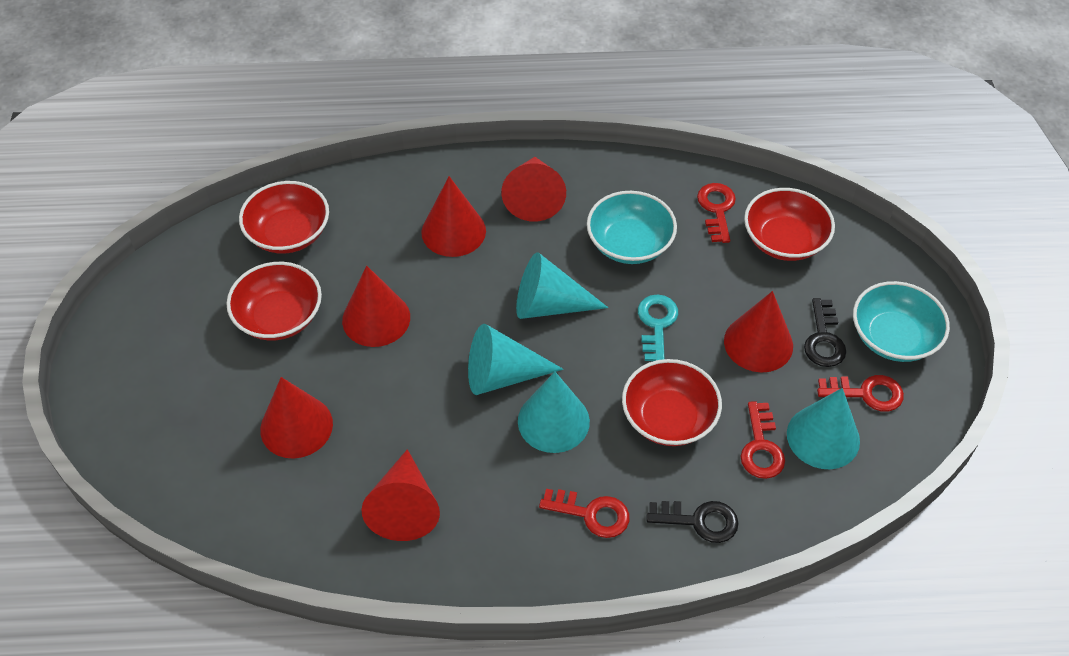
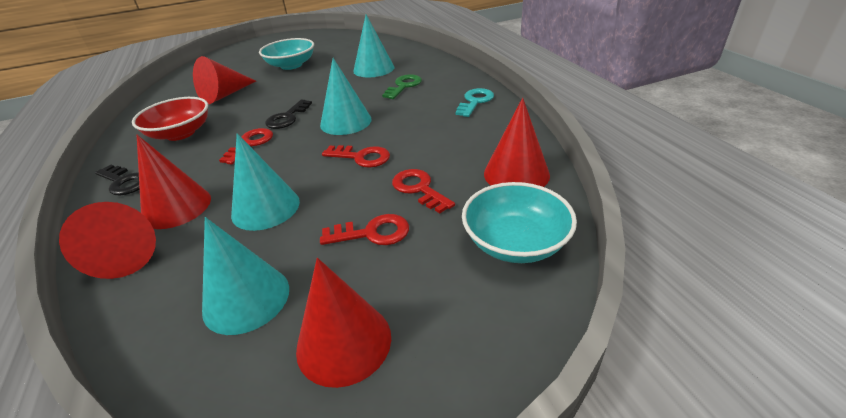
green key: 0 -> 1
red bowl: 4 -> 1
red cone: 6 -> 5

